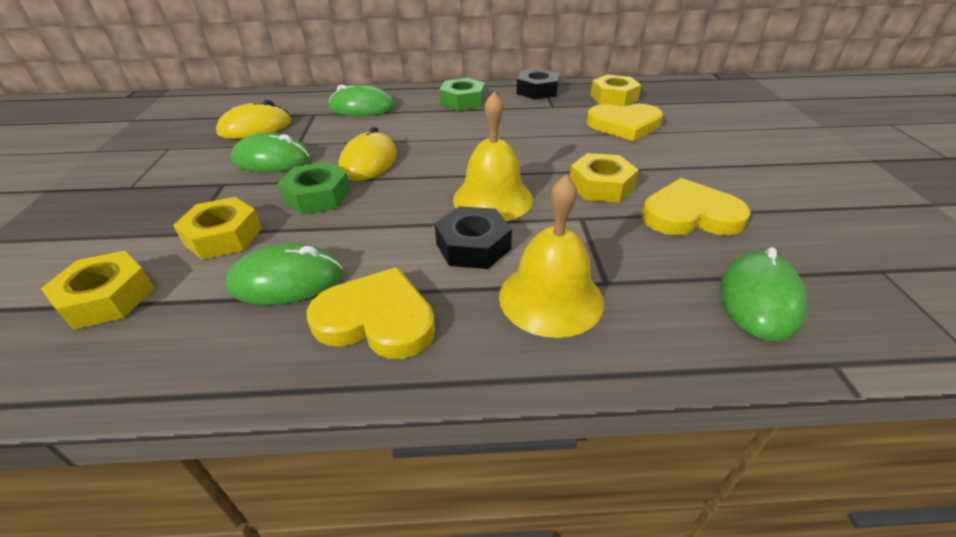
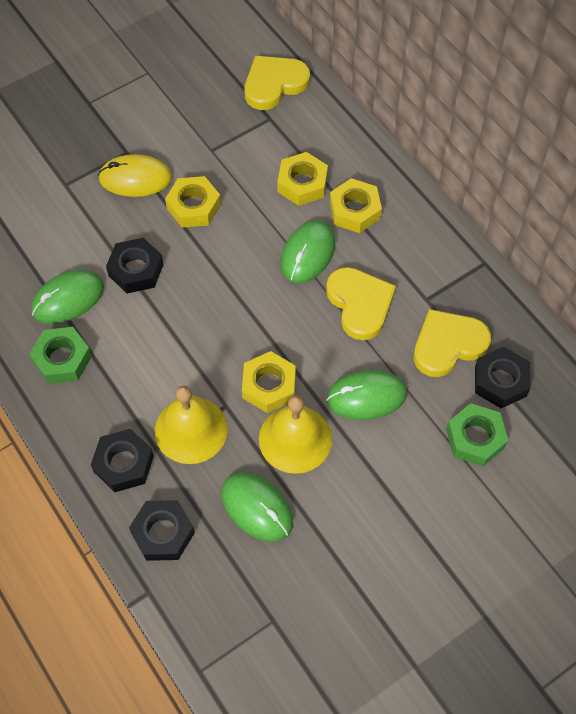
black nut: 2 -> 4
yellow mouse: 2 -> 1

